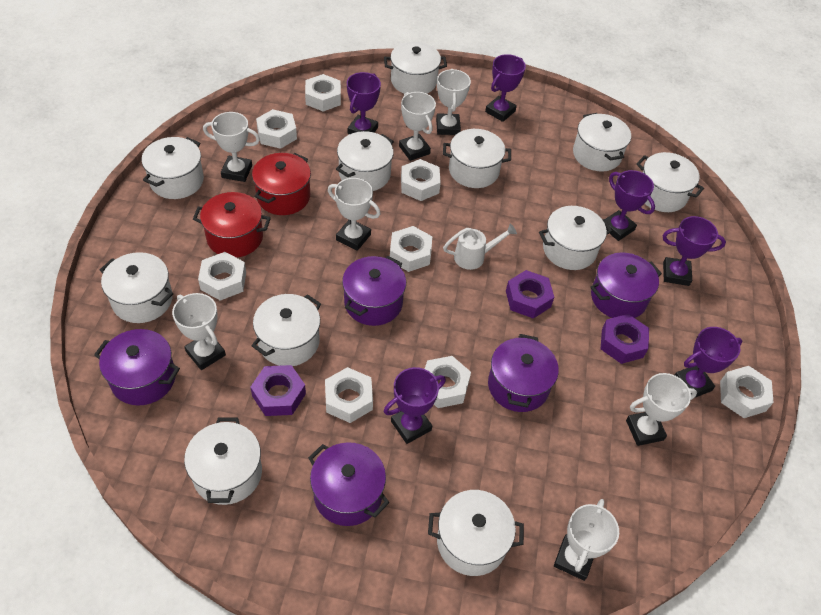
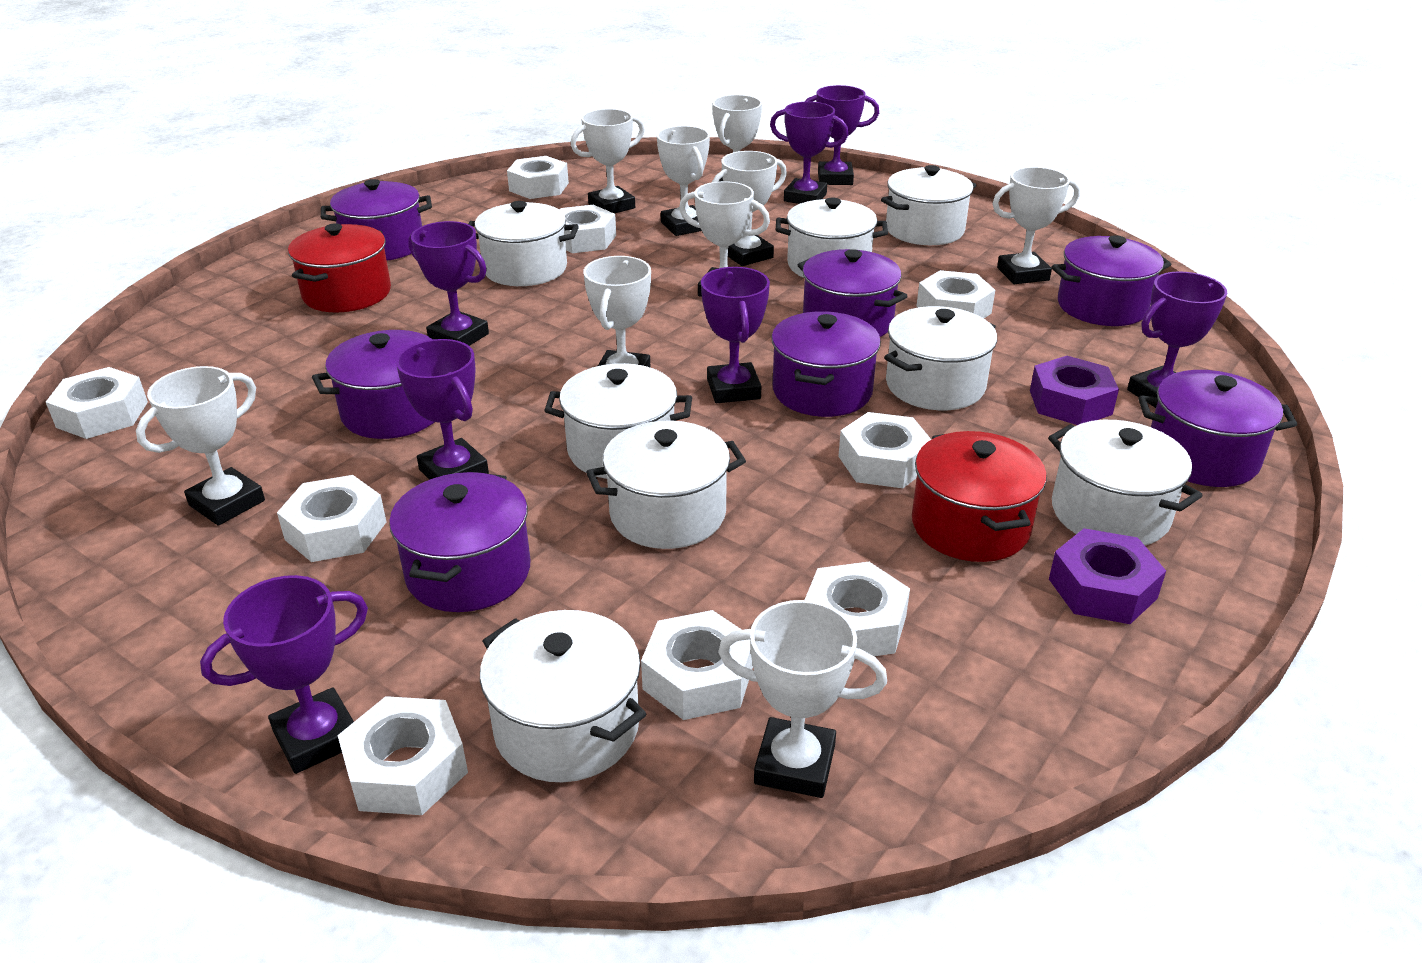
purple nut: 3 -> 2
purple pot: 5 -> 7
purple trophy: 6 -> 7
white nut: 8 -> 9
white pot: 11 -> 8
white trophy: 7 -> 9
white watering can: 1 -> 0

